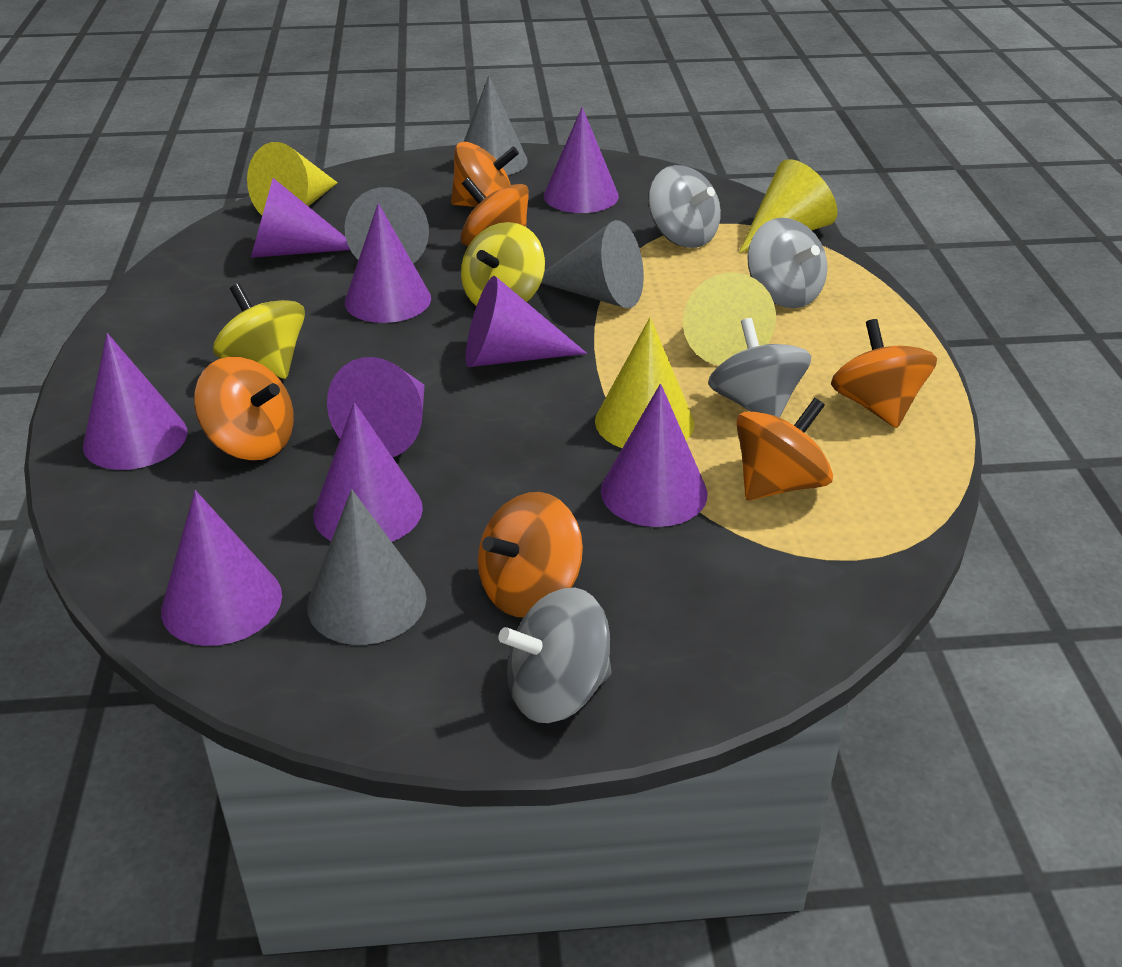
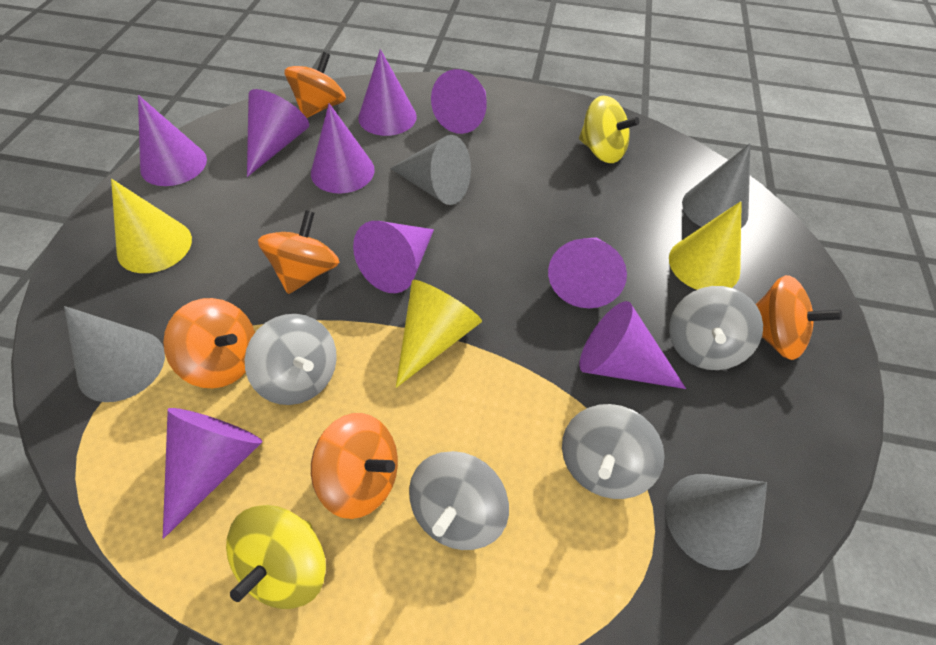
orange spinning top: 6 -> 5
yellow cone: 4 -> 3

